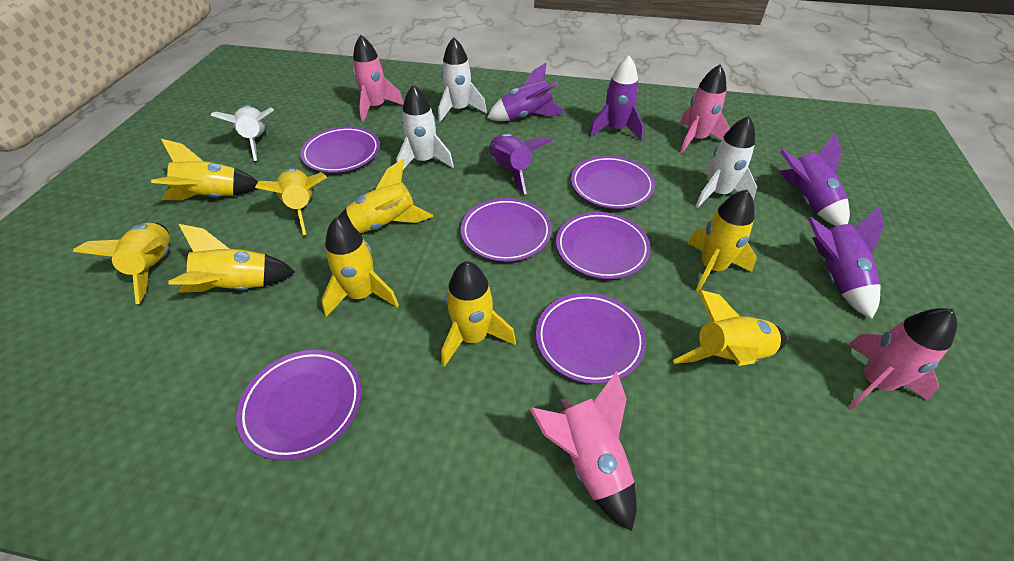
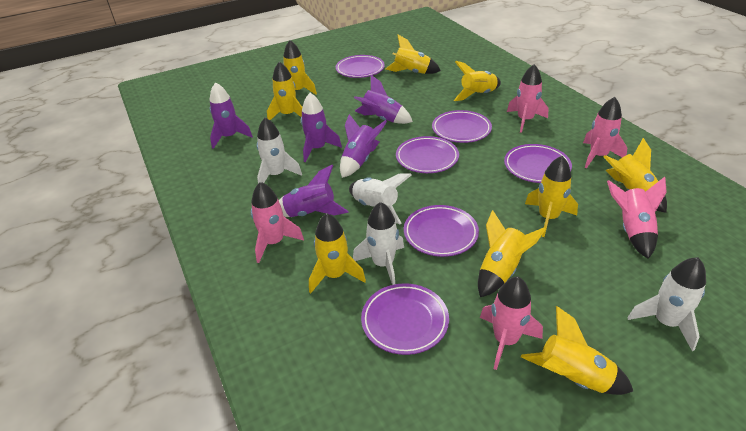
pink rocket: 4 -> 5

